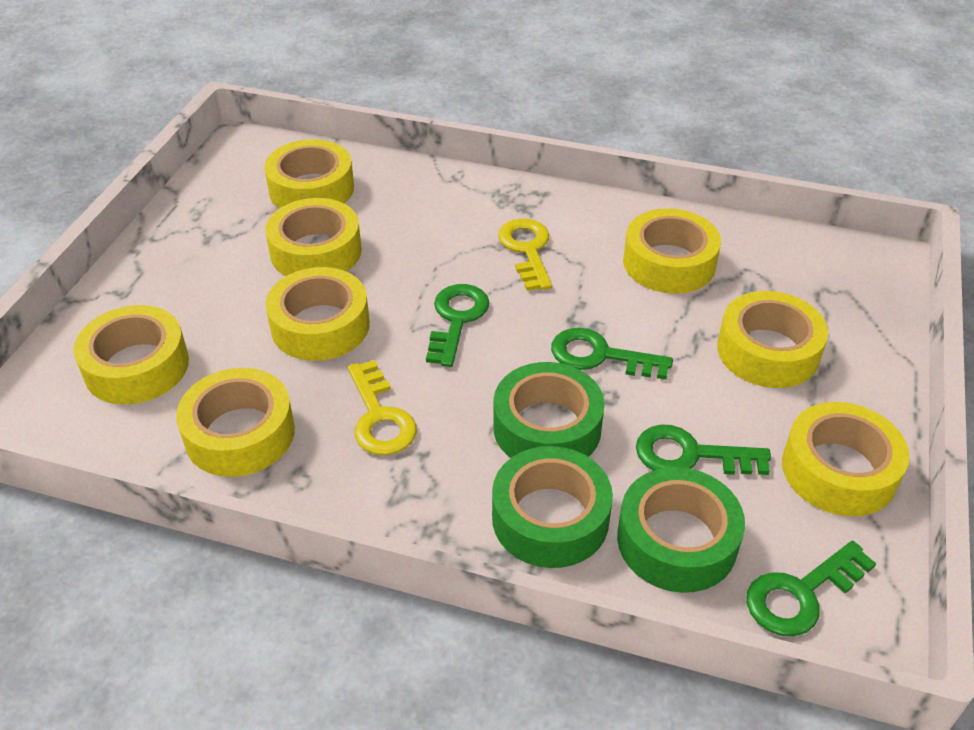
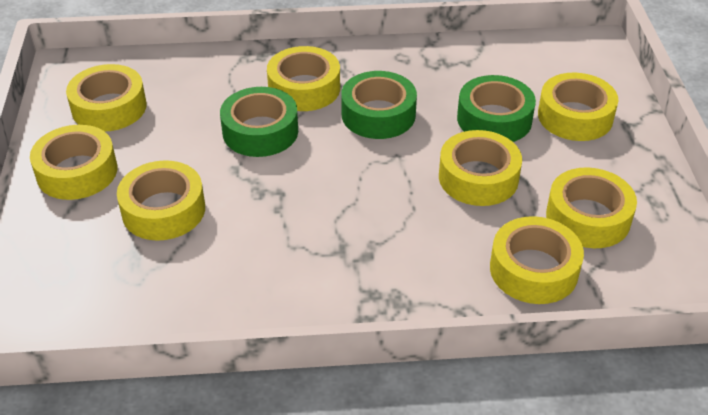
green key: 4 -> 0
yellow key: 2 -> 0

